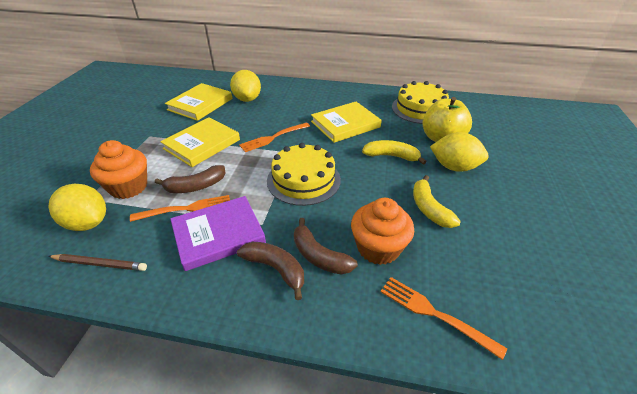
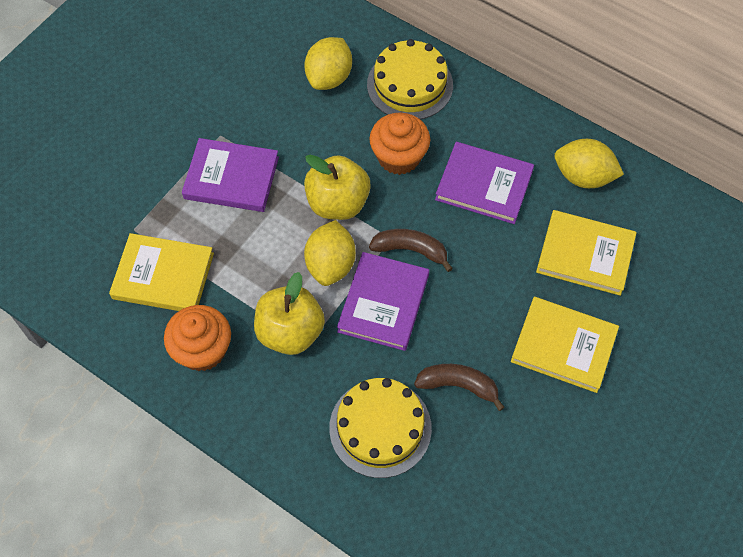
brown banana: 3 -> 2
brown pencil: 1 -> 0
orange fork: 3 -> 0
purple book: 1 -> 3
yellow apple: 1 -> 2
yellow banana: 2 -> 0

